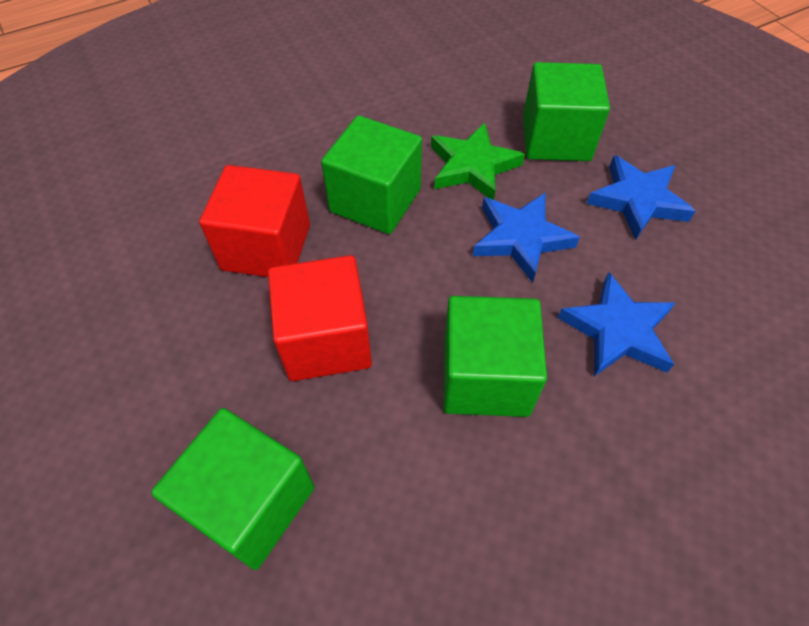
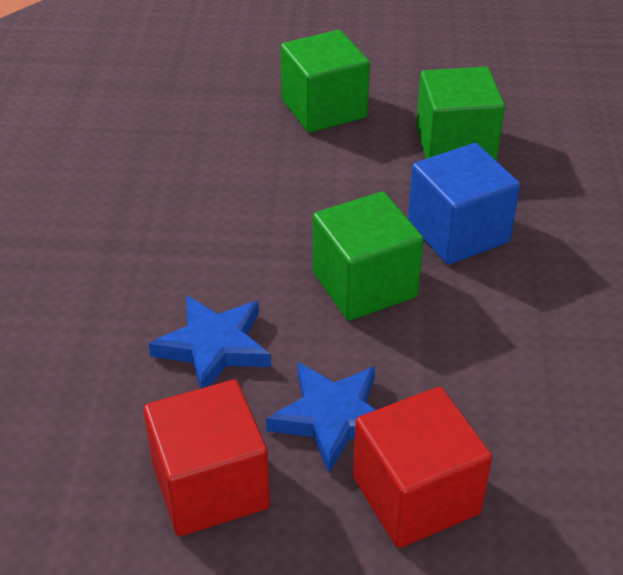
blue cube: 0 -> 1
blue star: 3 -> 2
green cube: 4 -> 3
green star: 1 -> 0

